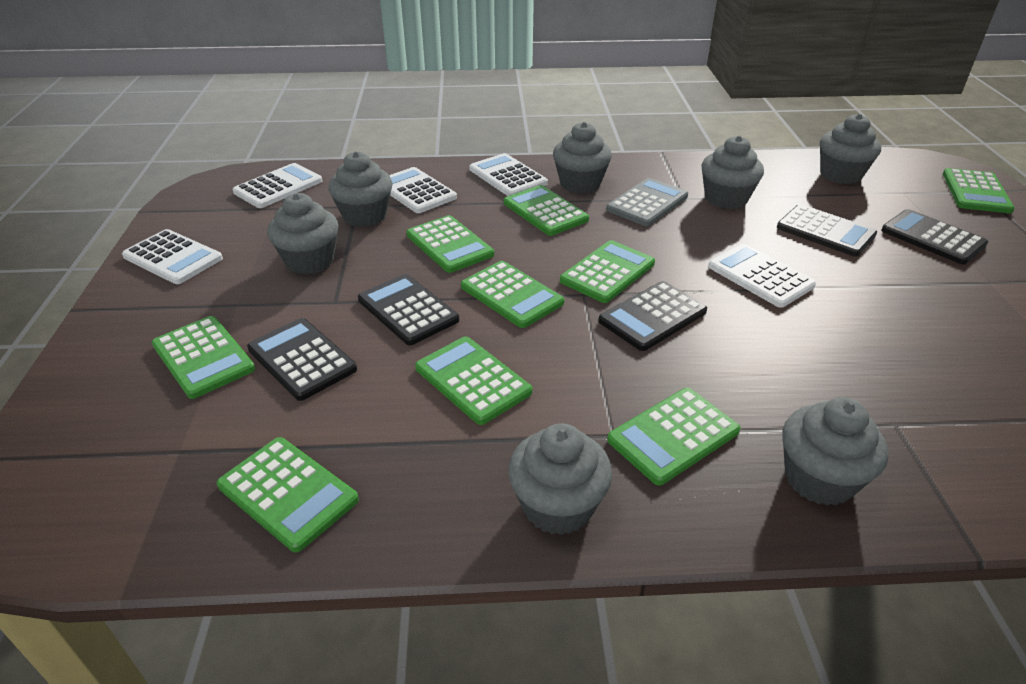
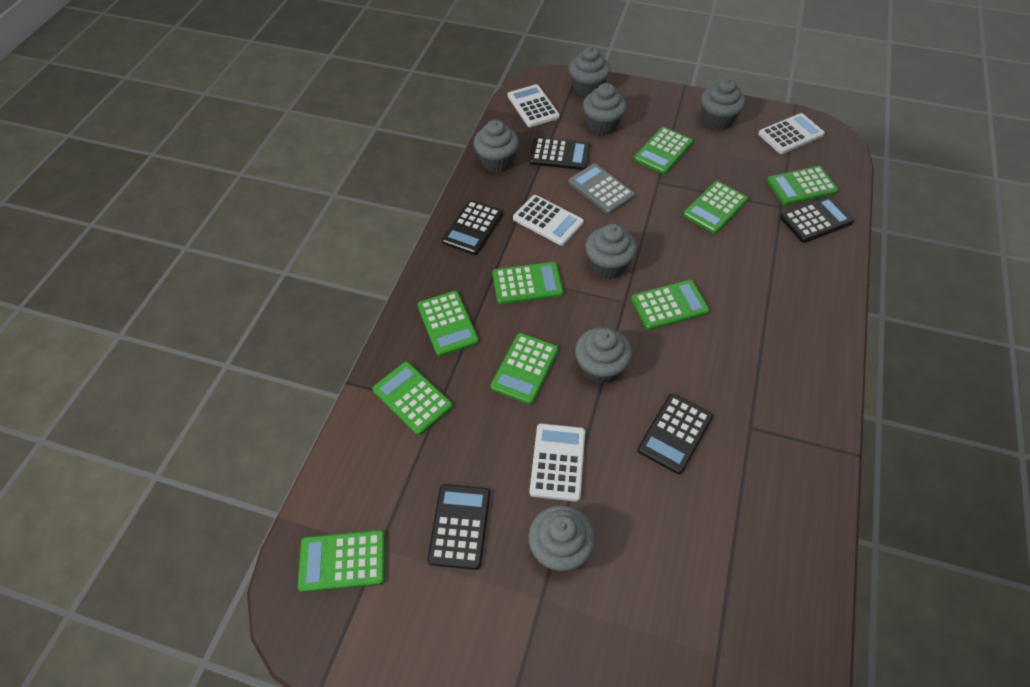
white calculator: 5 -> 4

